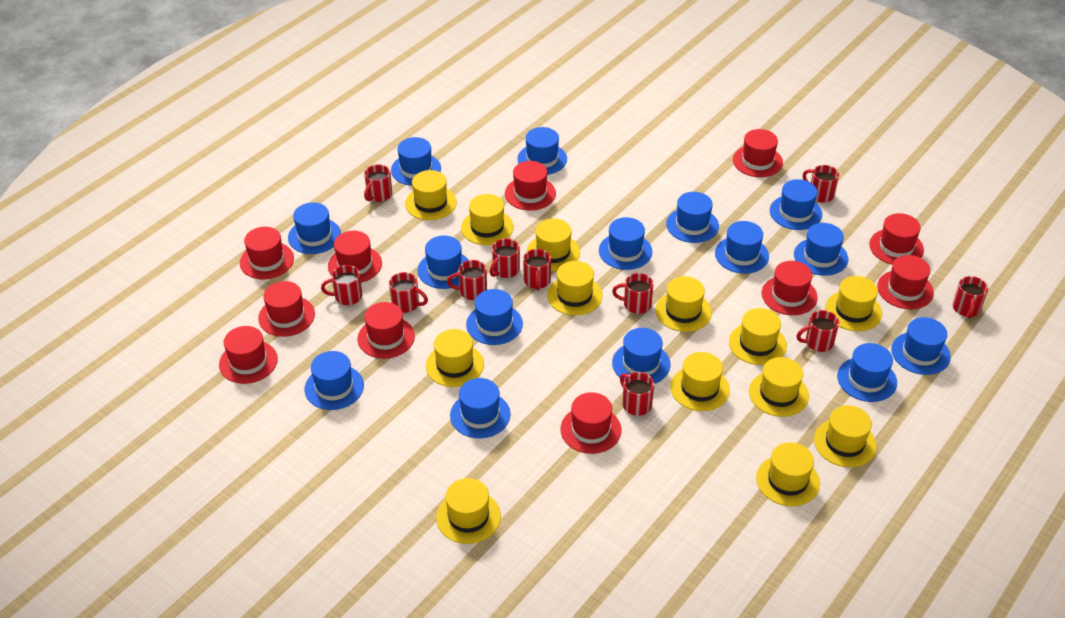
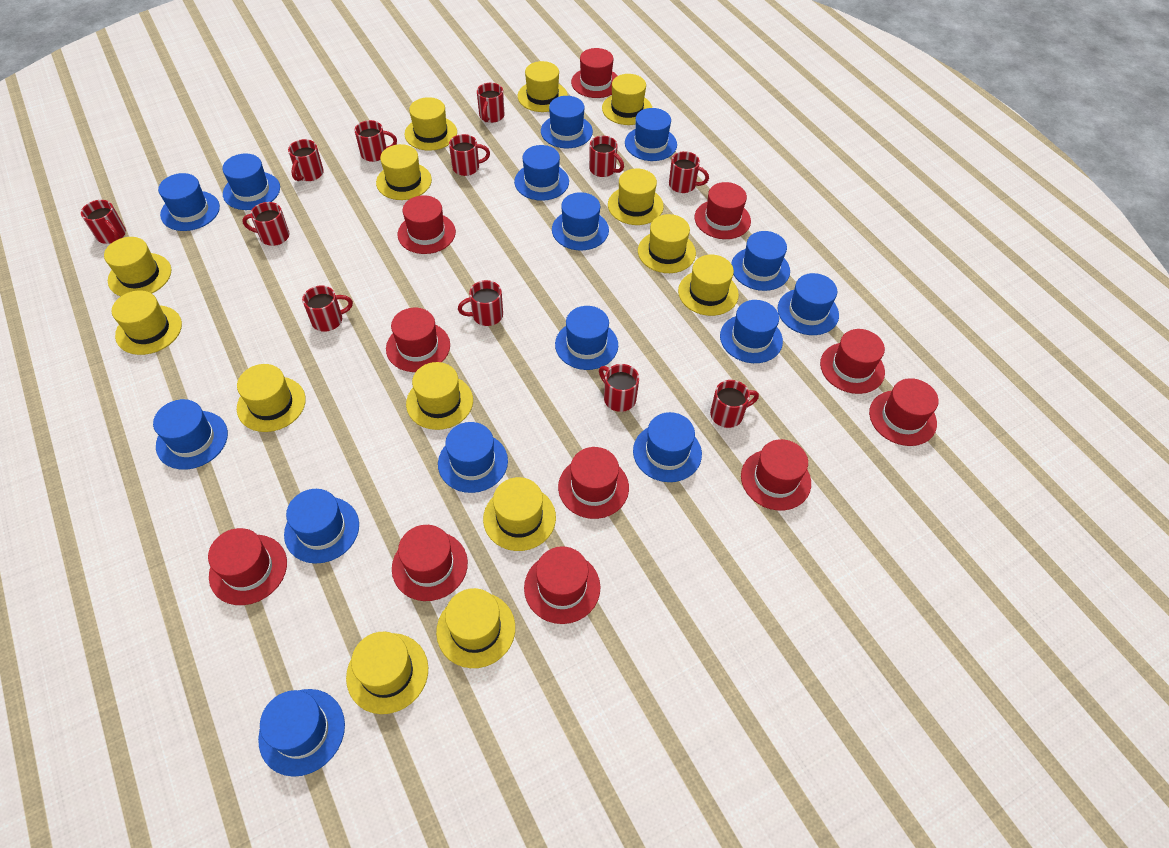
red mug: 11 -> 12
yellow hat: 13 -> 14

